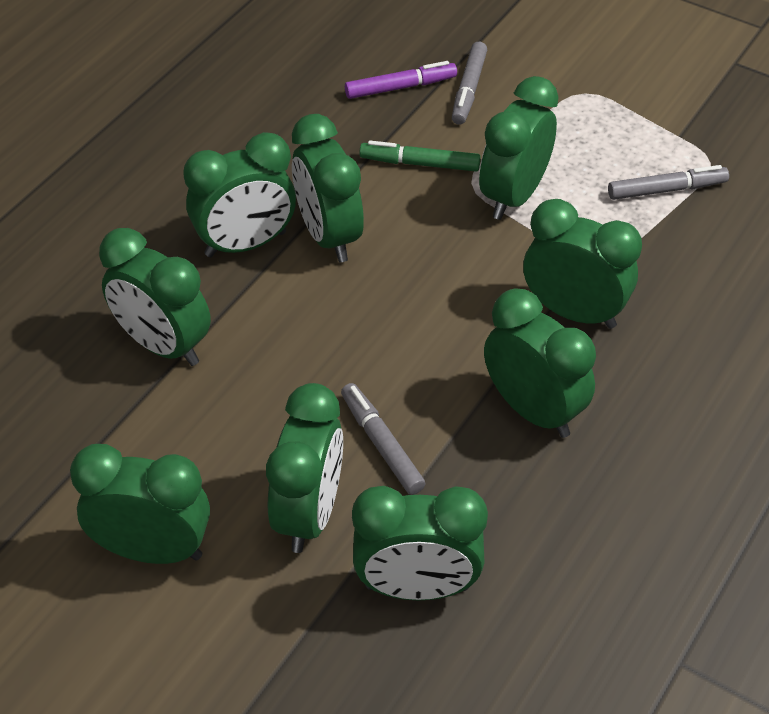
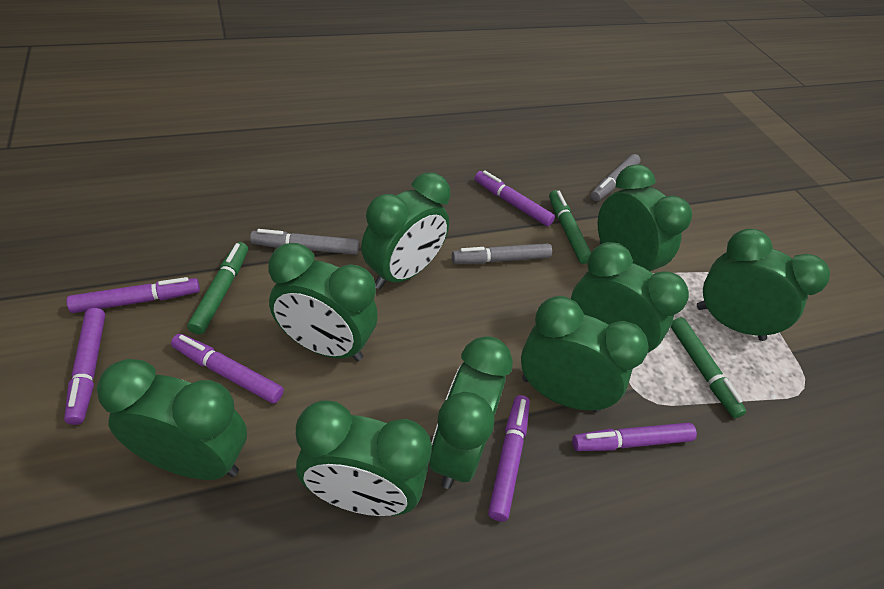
green marker: 1 -> 3
purple marker: 1 -> 6

